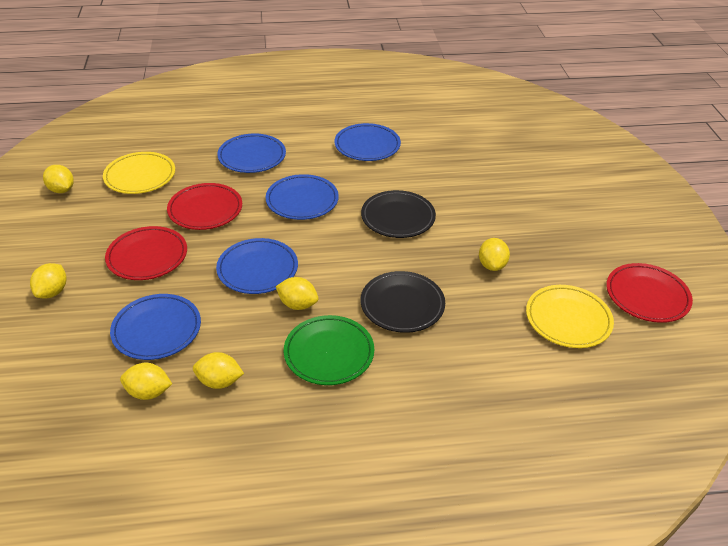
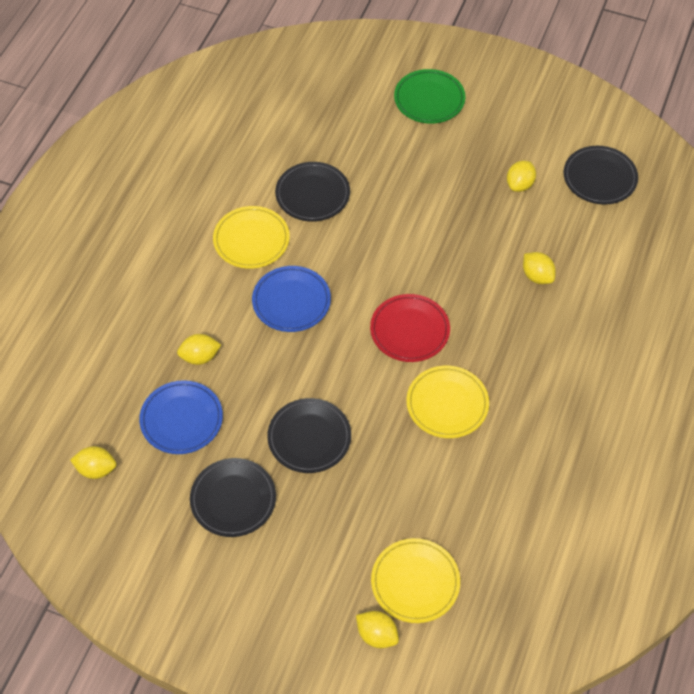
black plate: 2 -> 4
blue plate: 5 -> 2
red plate: 3 -> 1
yellow lemon: 6 -> 5
yellow plate: 2 -> 3

